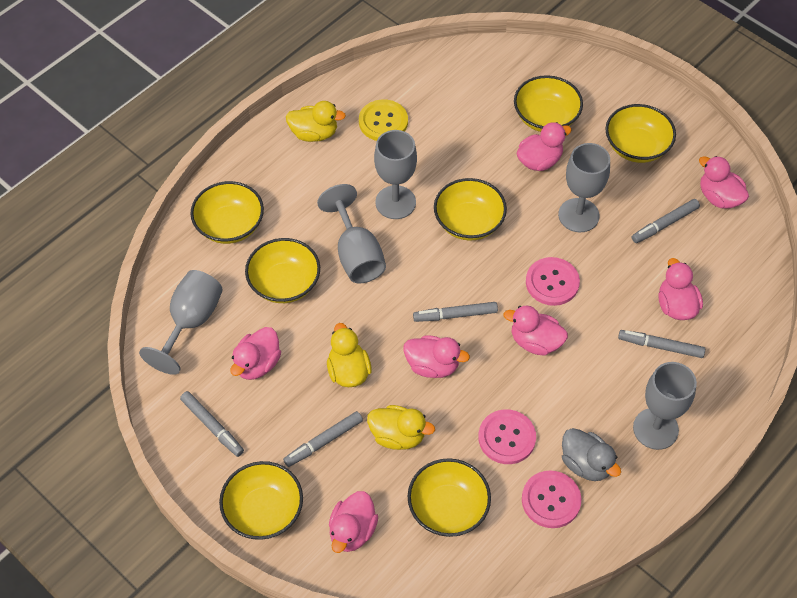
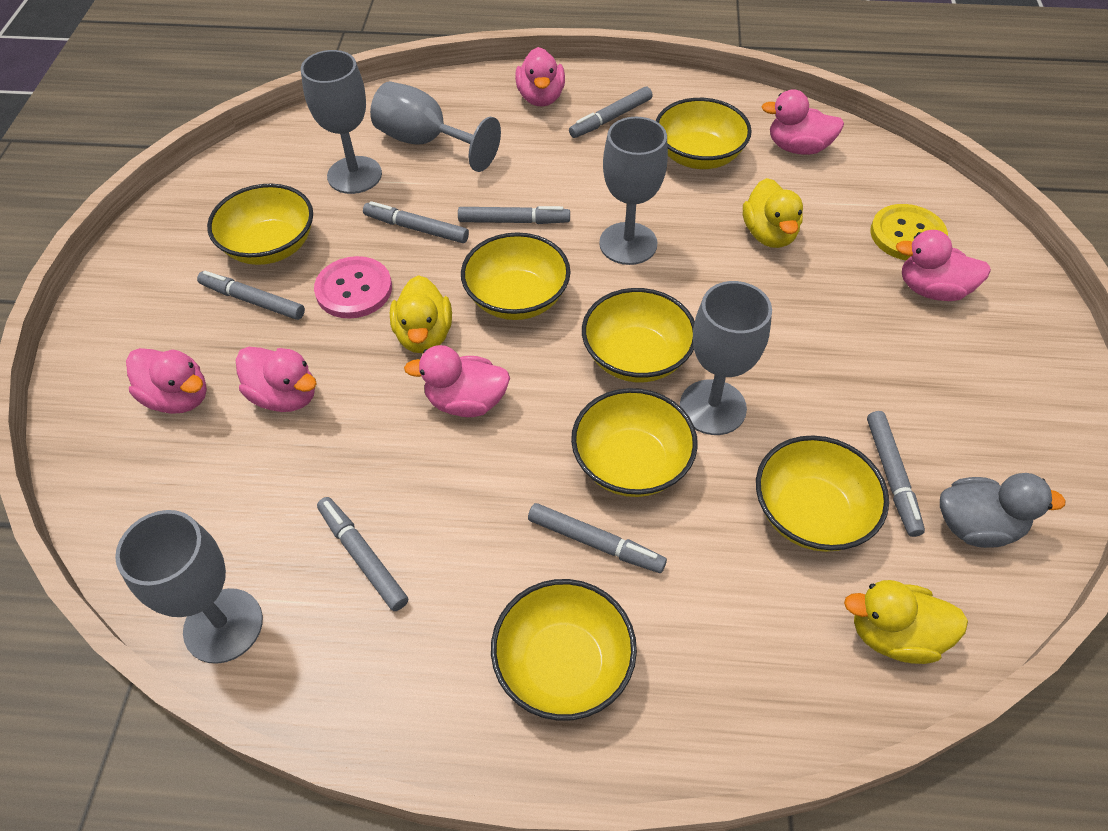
grey marker: 5 -> 7
pink button: 3 -> 1
pink duck: 7 -> 6

